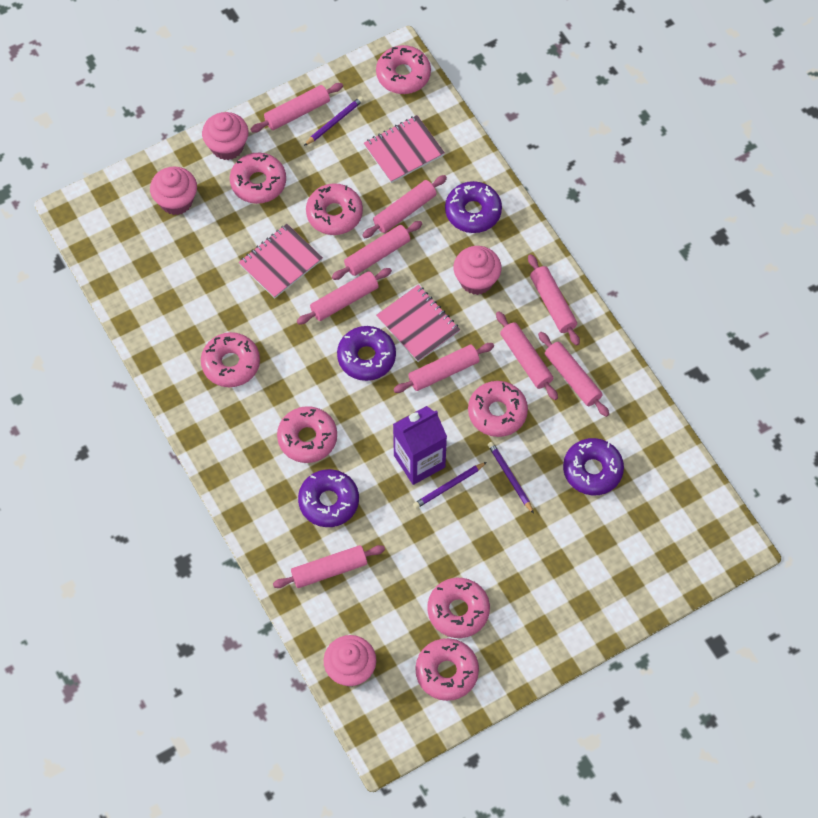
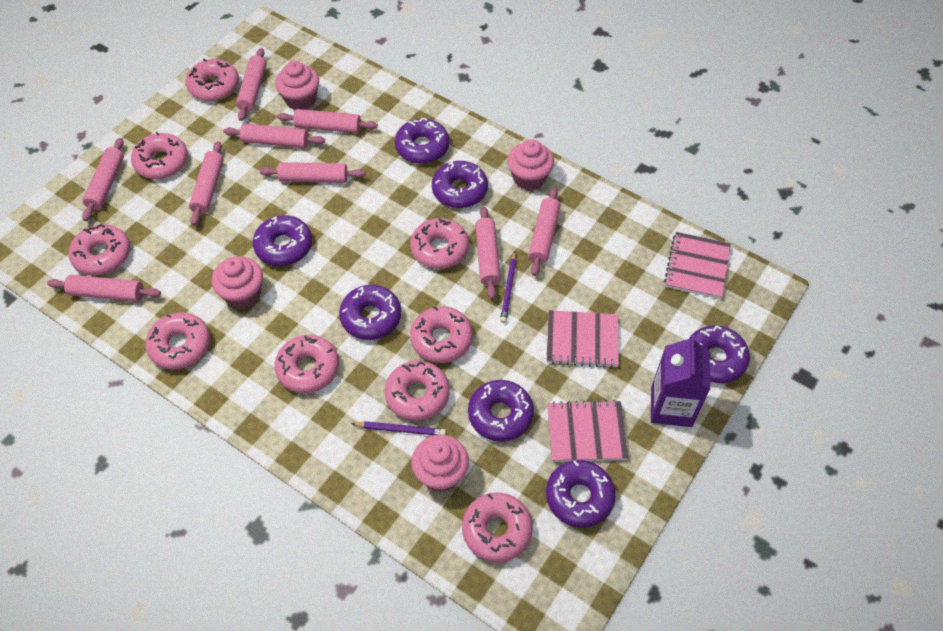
pink donut: 8 -> 9
purple donut: 4 -> 7
purple pencil: 3 -> 2

